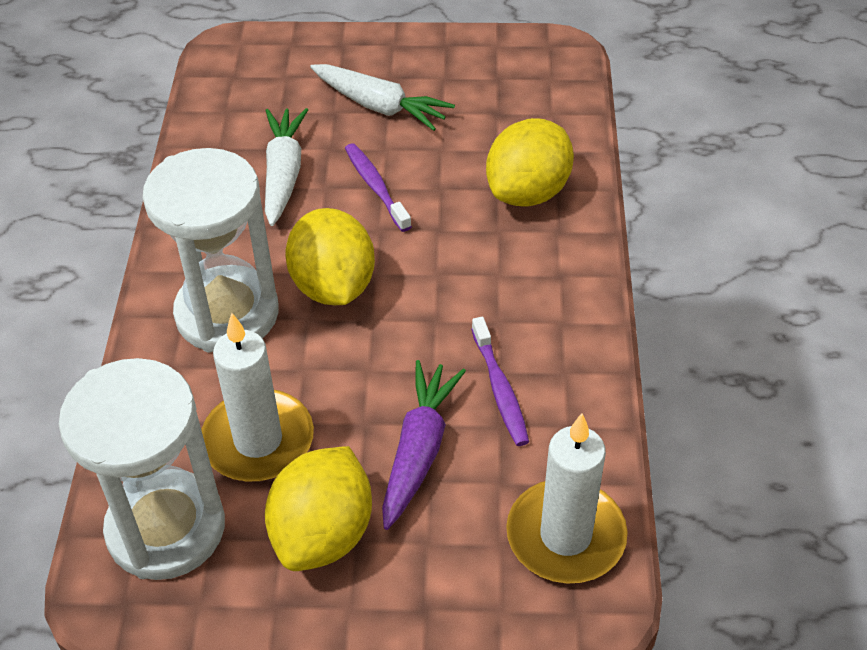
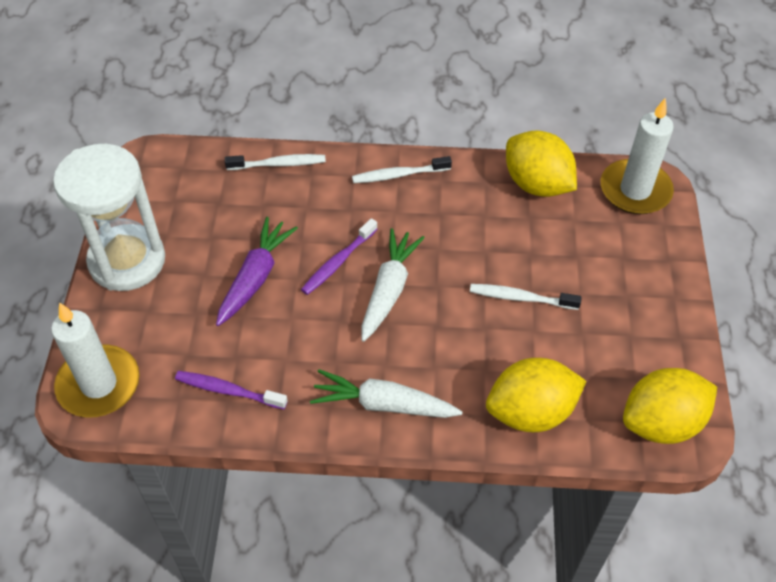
white hourglass: 2 -> 1
white toothbrush: 0 -> 3

